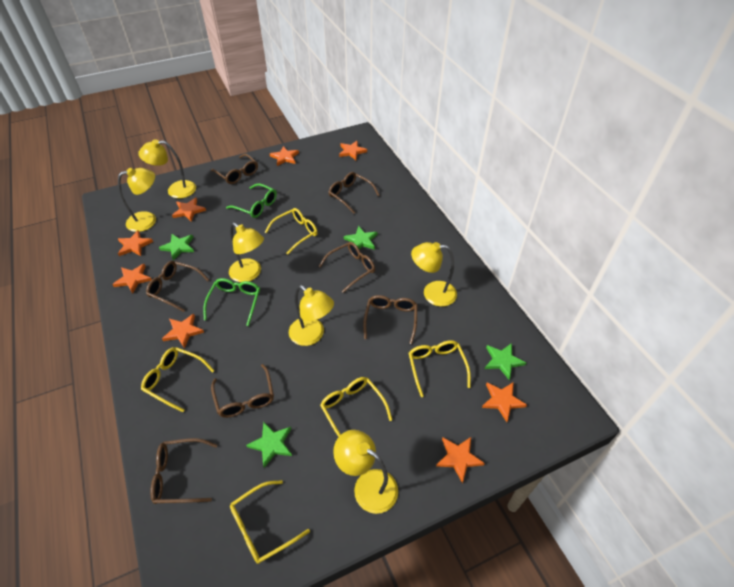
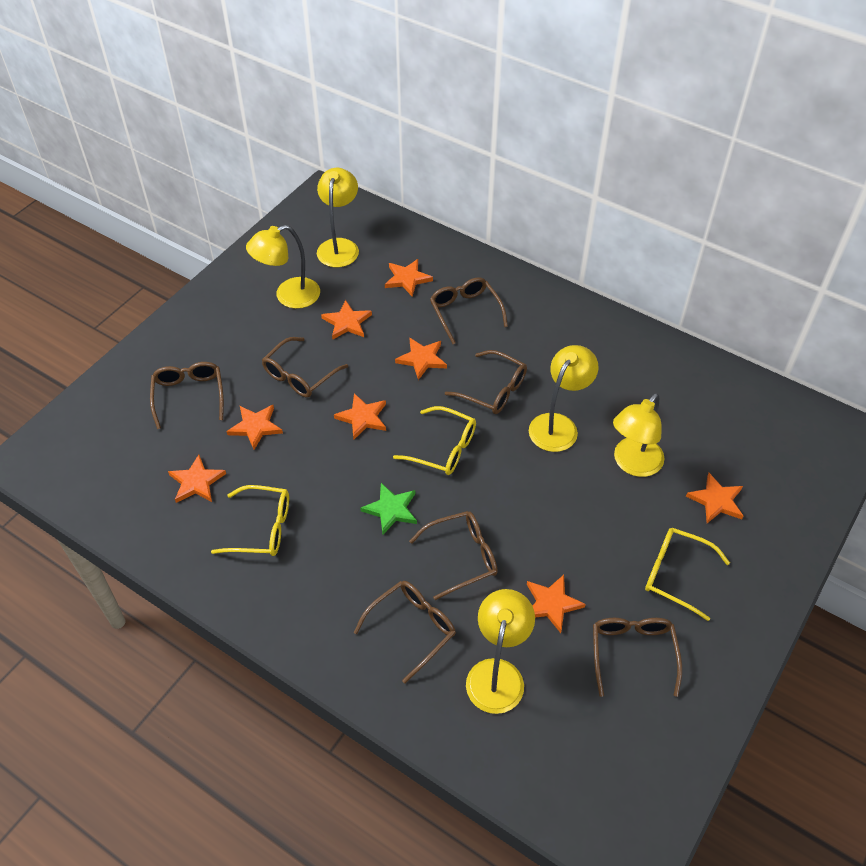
green glasses: 2 -> 0
green star: 4 -> 1
yellow glasses: 5 -> 3
yellow lamp: 6 -> 5

